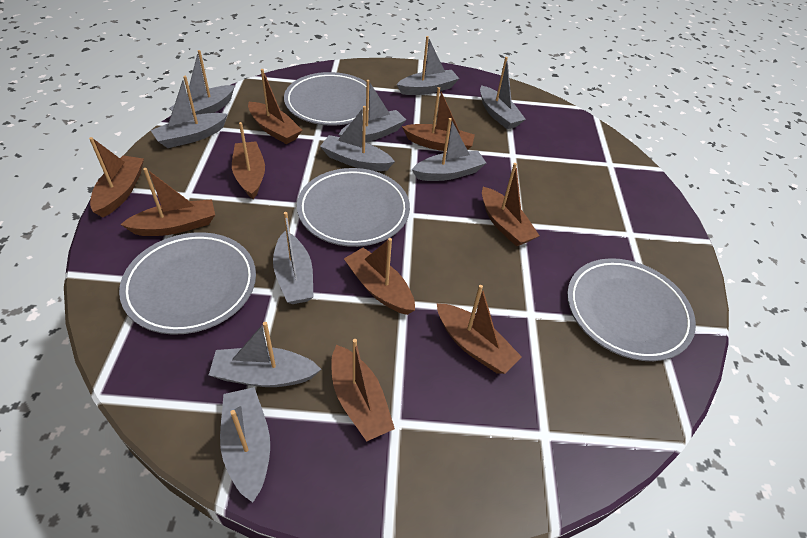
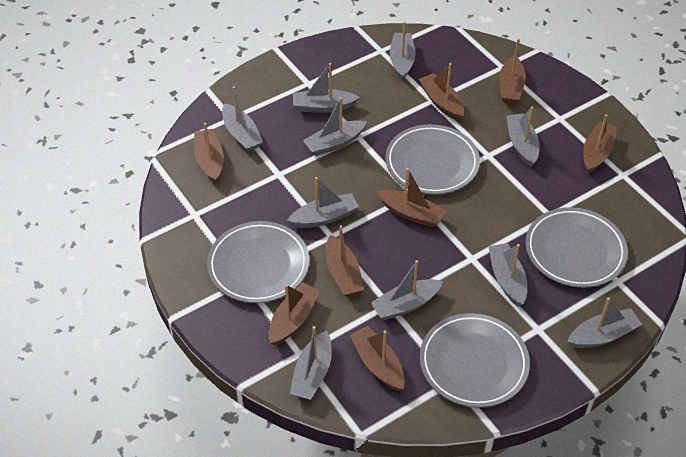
brown boat: 9 -> 8

